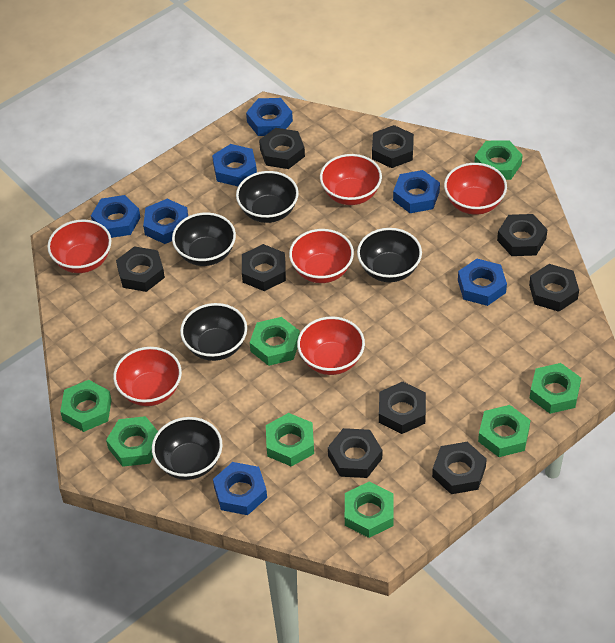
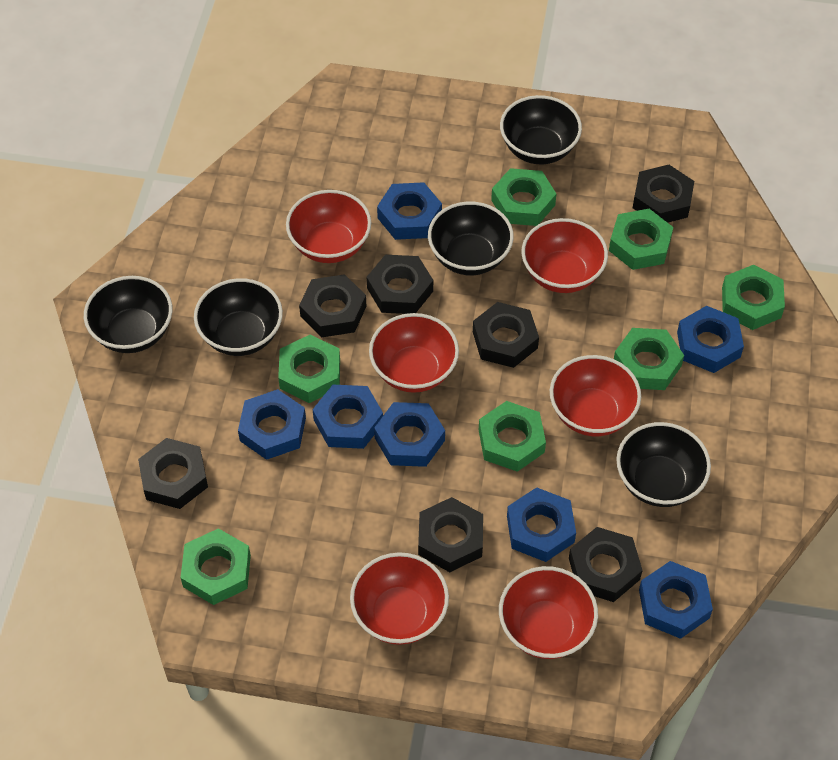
black nut: 9 -> 7
green nut: 8 -> 7

